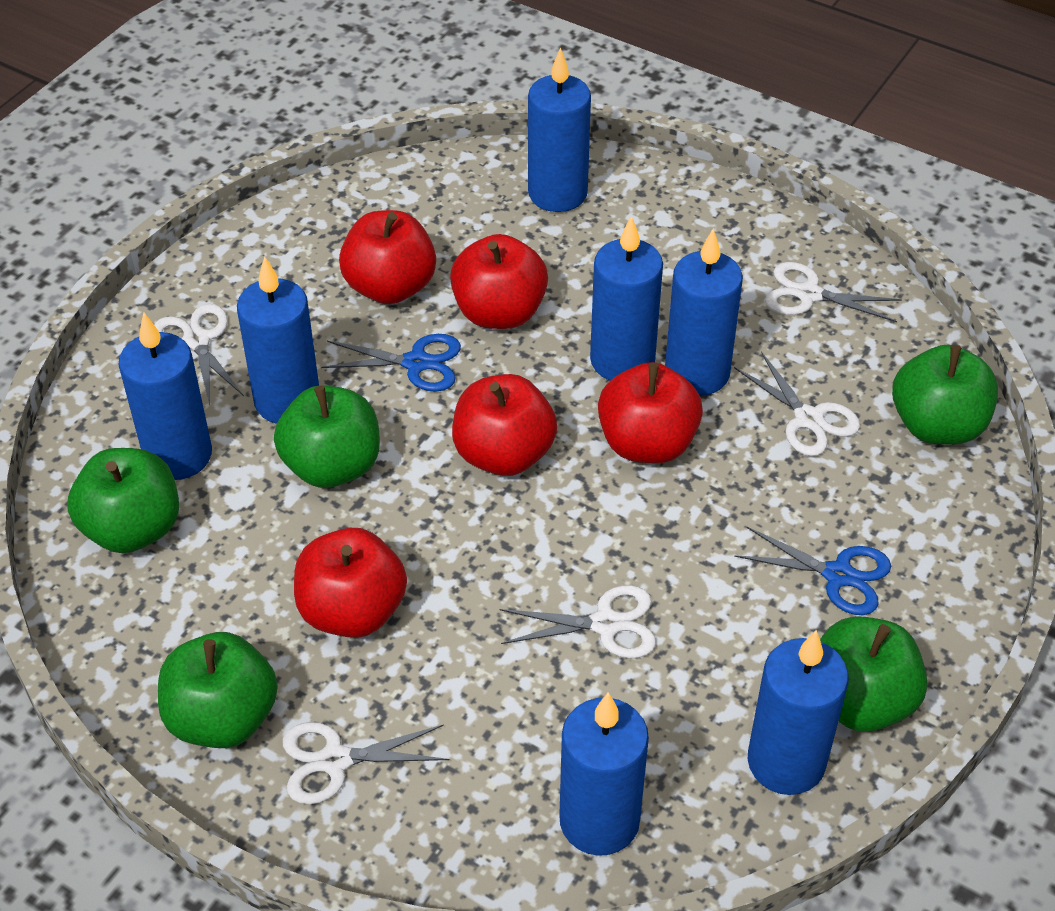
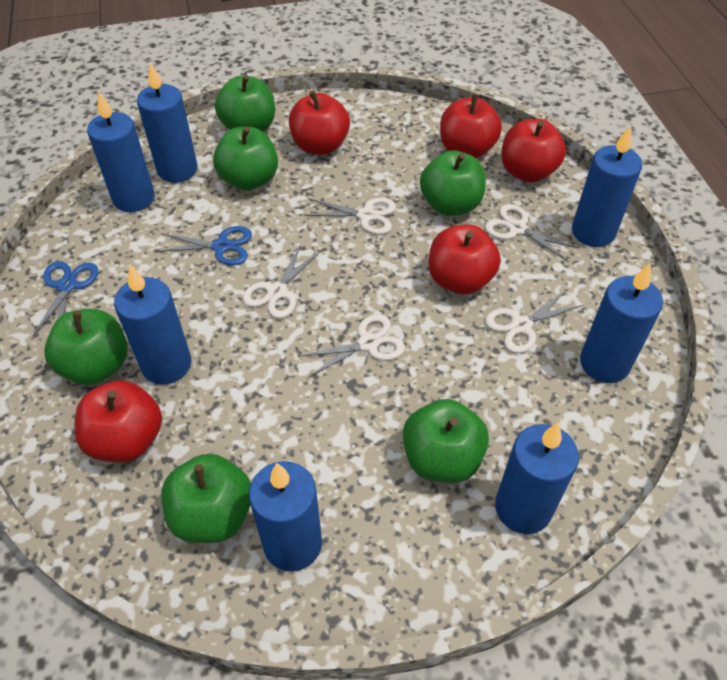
green apple: 5 -> 6

